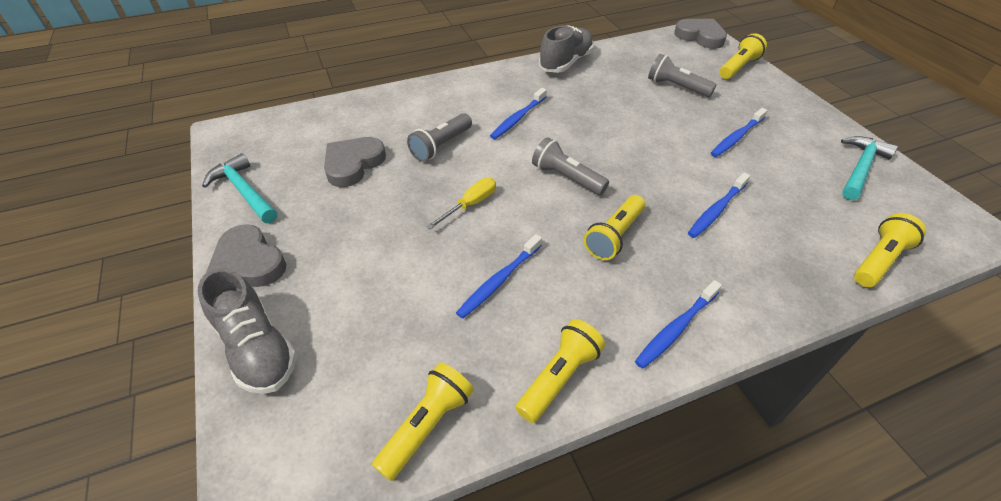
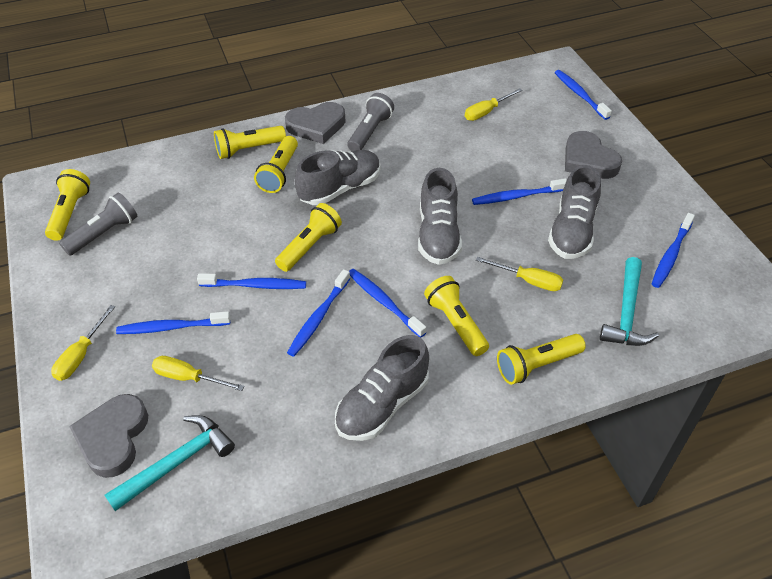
blue toothbrush: 5 -> 7
grey flashlight: 3 -> 2
grey shoe: 2 -> 4
yellow flashlight: 5 -> 6
yellow screwdriver: 1 -> 4

